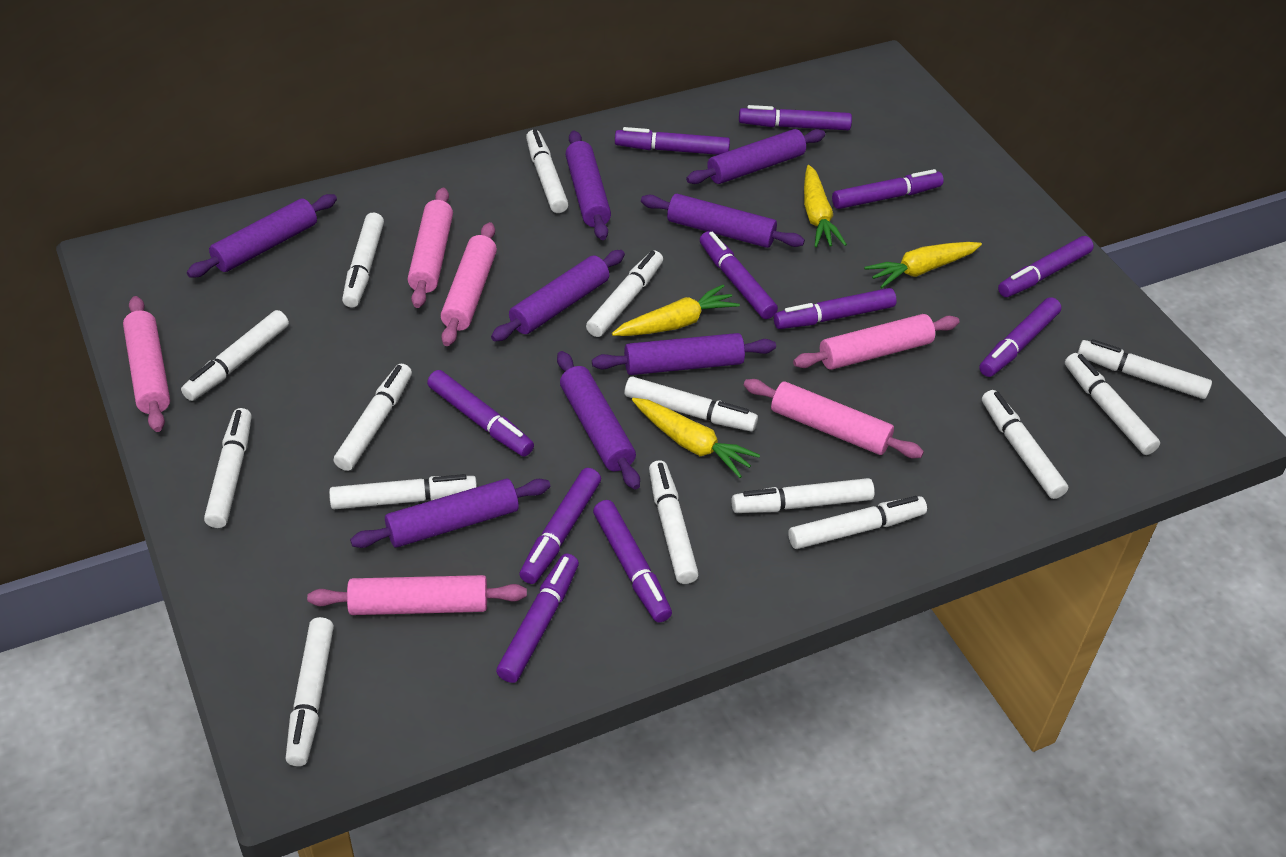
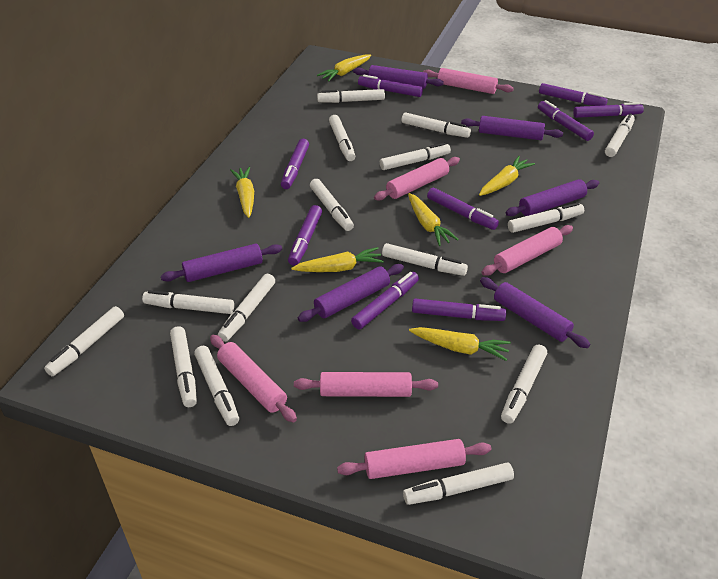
purple marker: 11 -> 9
purple rolling pin: 8 -> 6
yellow carrot: 4 -> 6

